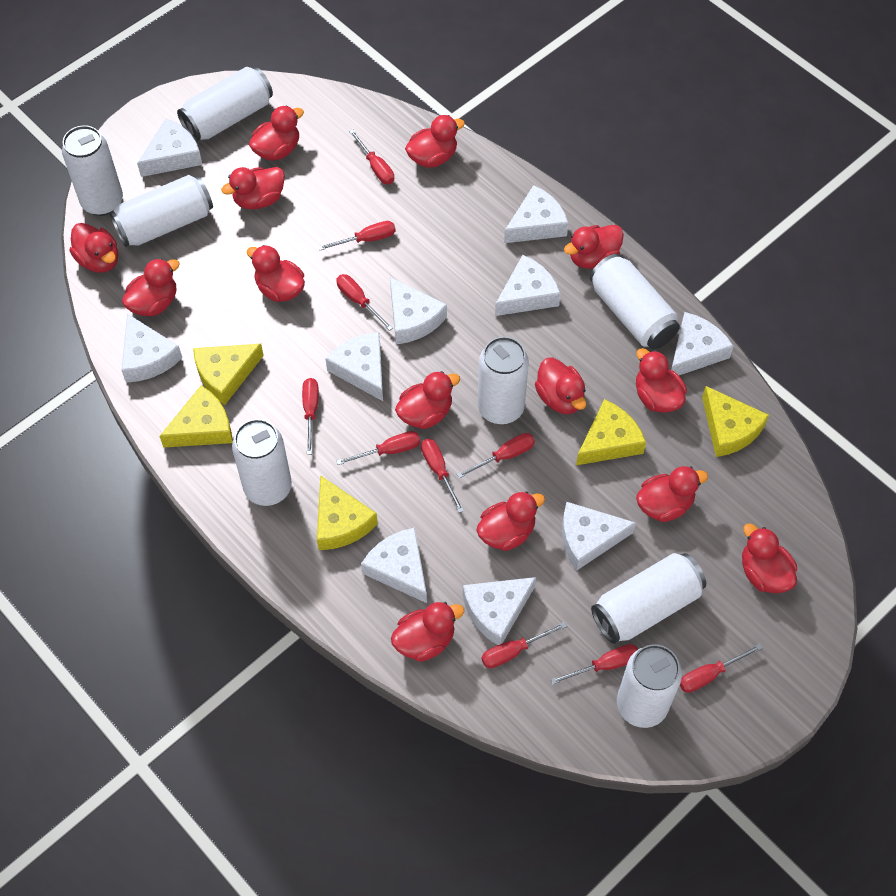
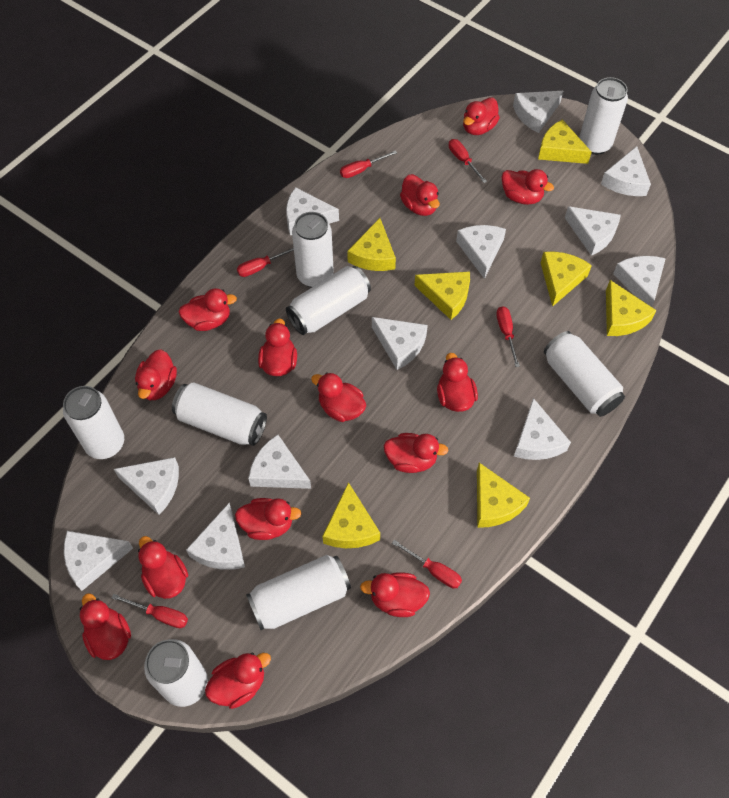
red screwdriver: 10 -> 6
white cheese: 10 -> 12
yellow cheese: 5 -> 7

